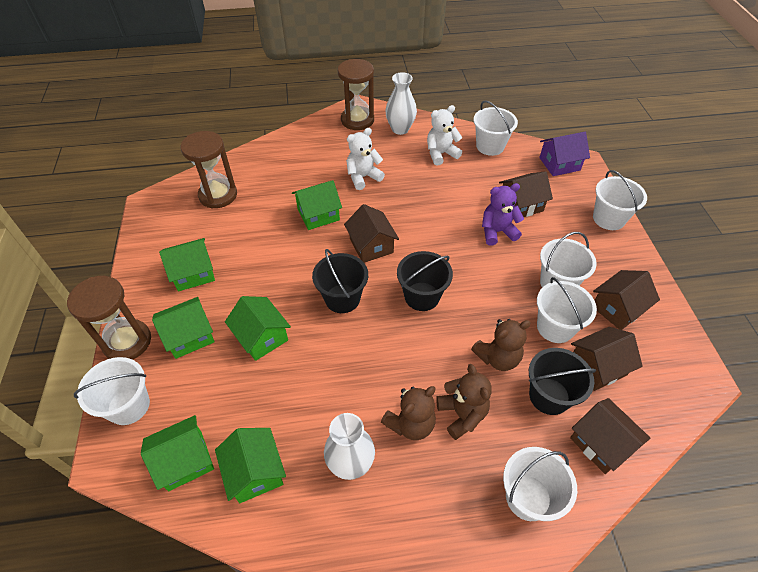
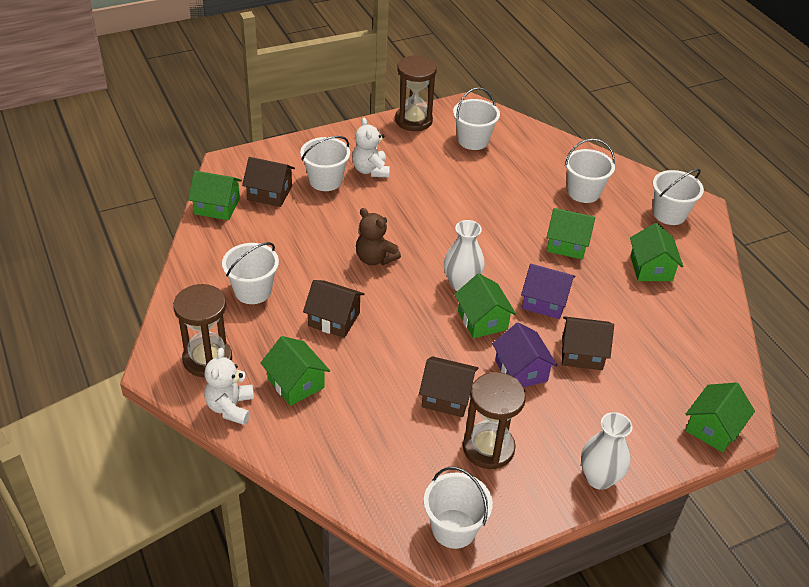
black bucket: 3 -> 0
brown house: 5 -> 4
brown teddy bear: 3 -> 1
purple house: 1 -> 2
purple teddy bear: 1 -> 0

